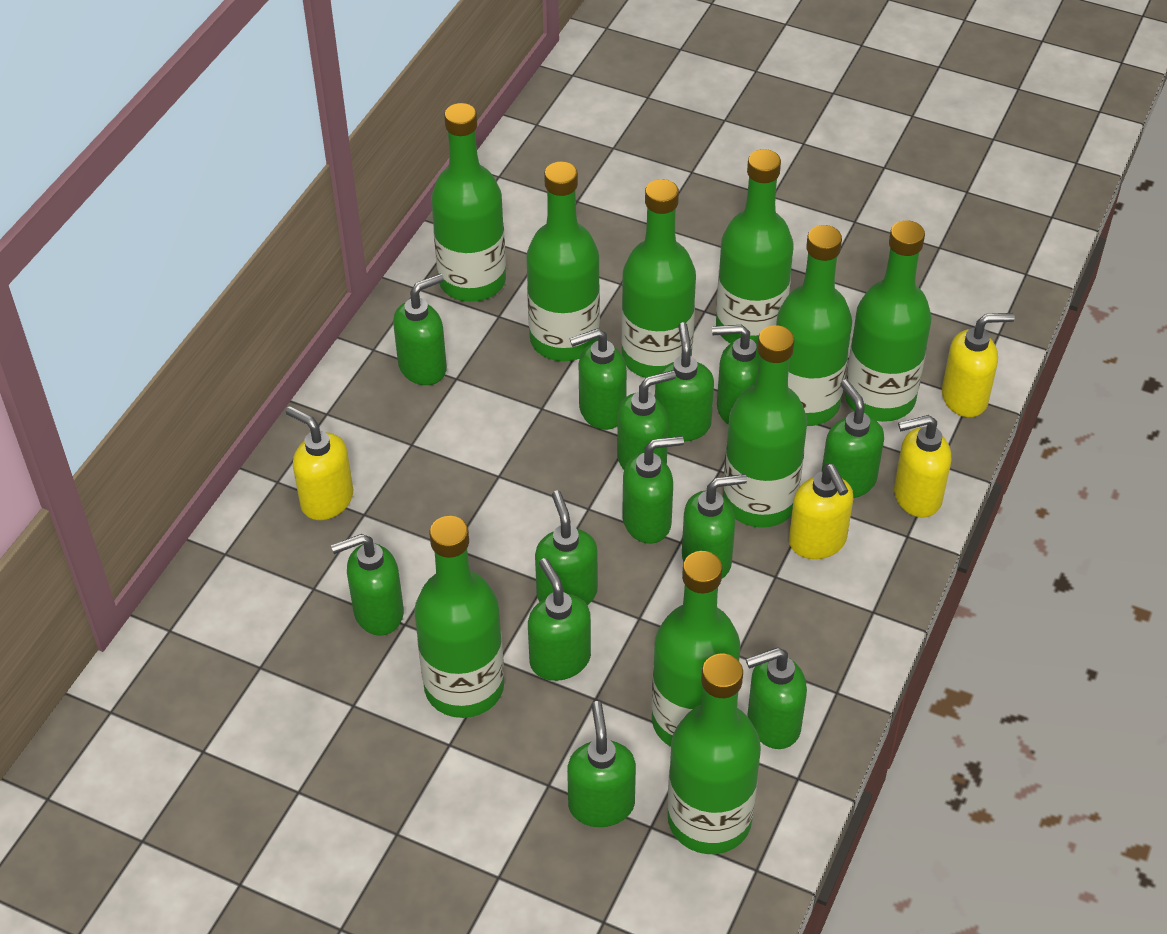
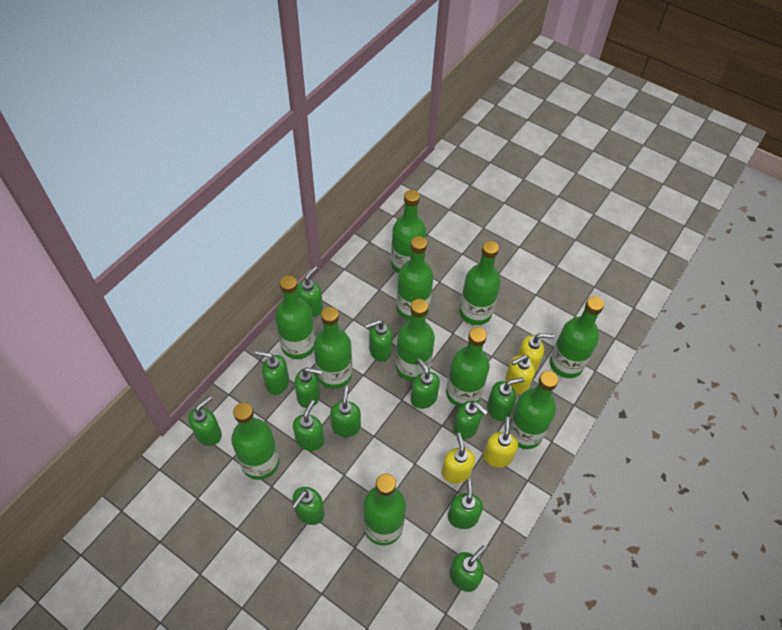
green bottle: 10 -> 11

